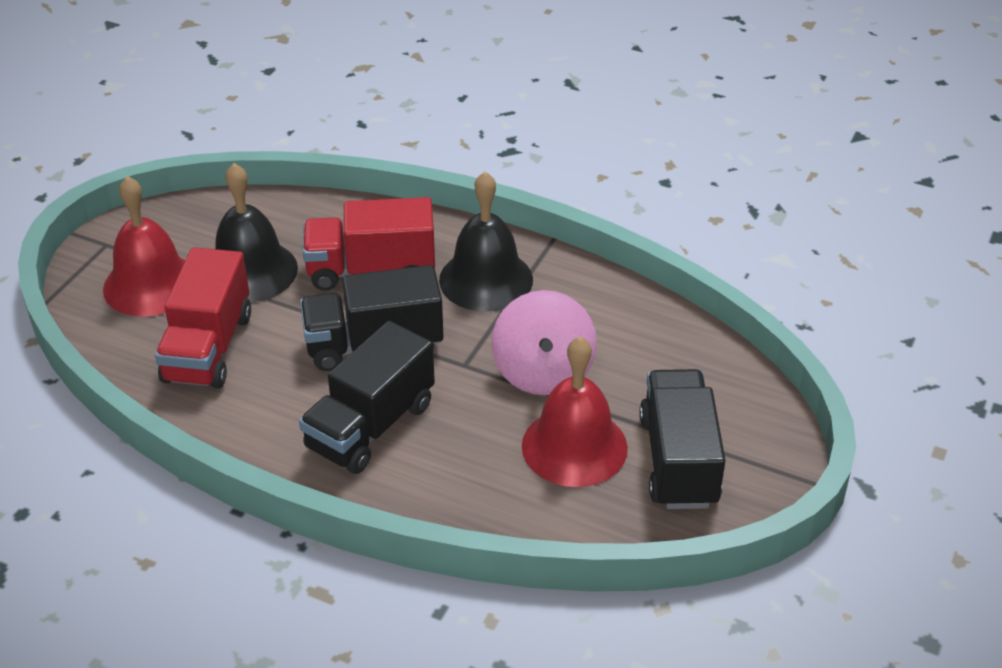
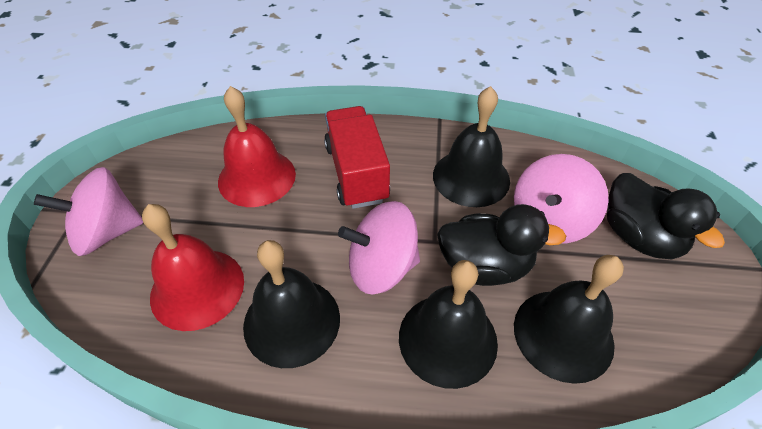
black bell: 2 -> 4
black duck: 0 -> 2
black truck: 3 -> 0
pink spinning top: 1 -> 3
red truck: 2 -> 1

